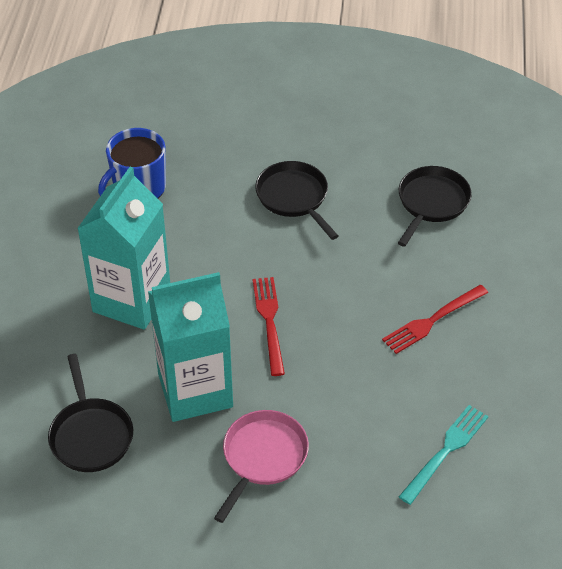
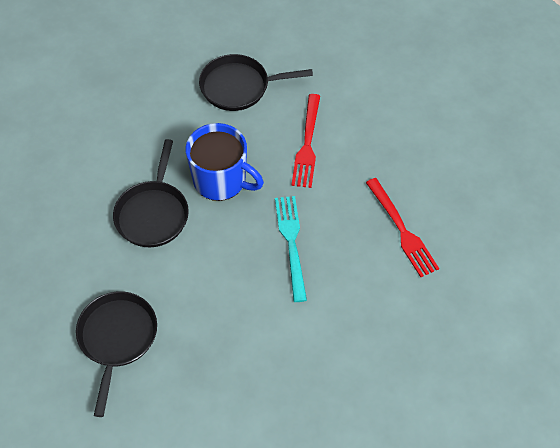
pink pan: 1 -> 0
turquoise carton: 2 -> 0

